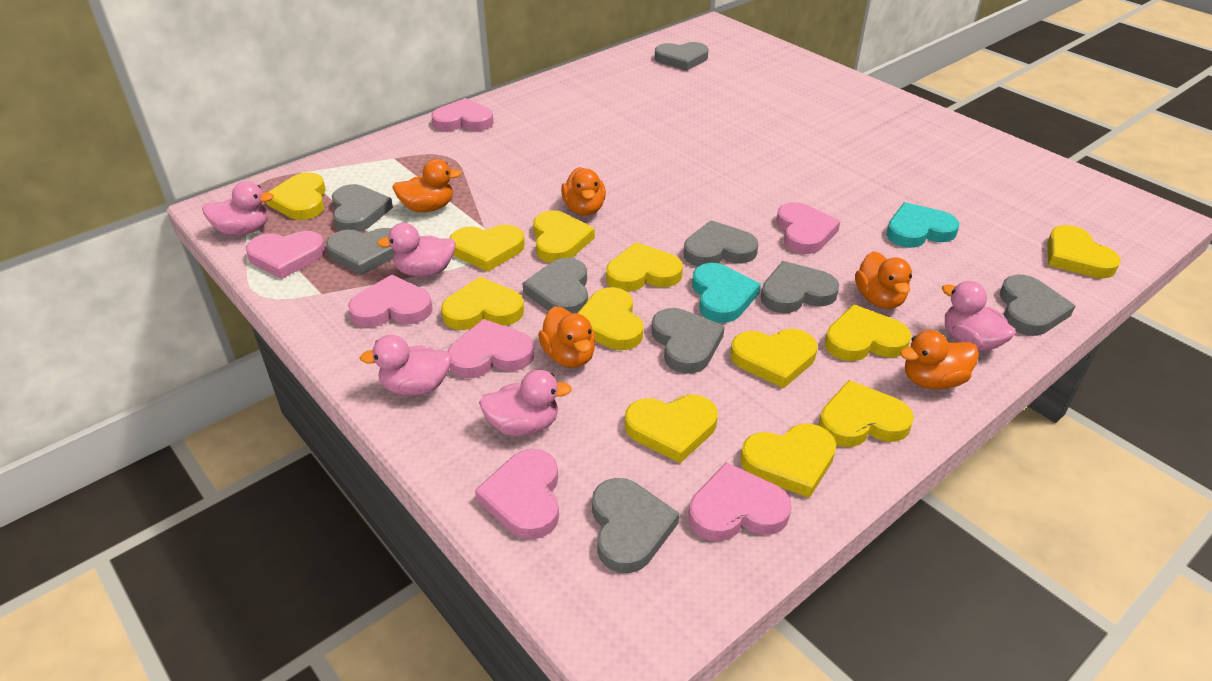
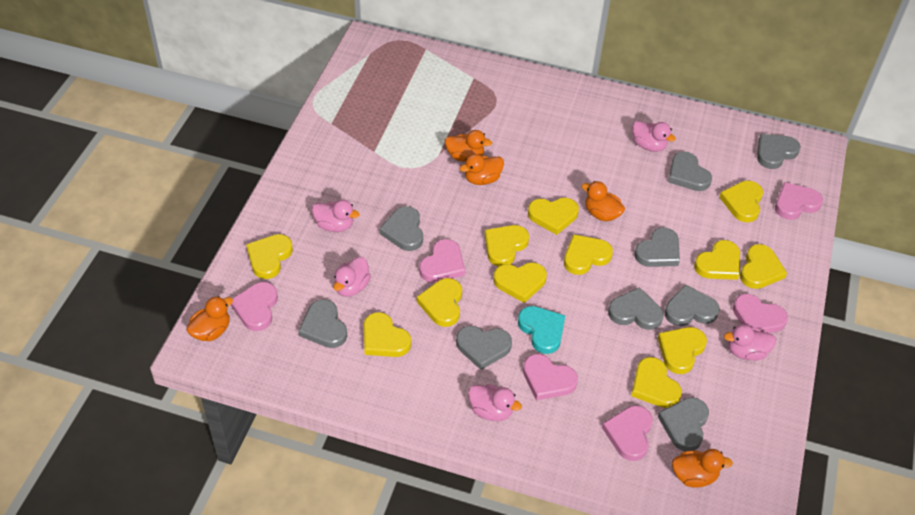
pink heart: 7 -> 6
turquoise heart: 2 -> 1

